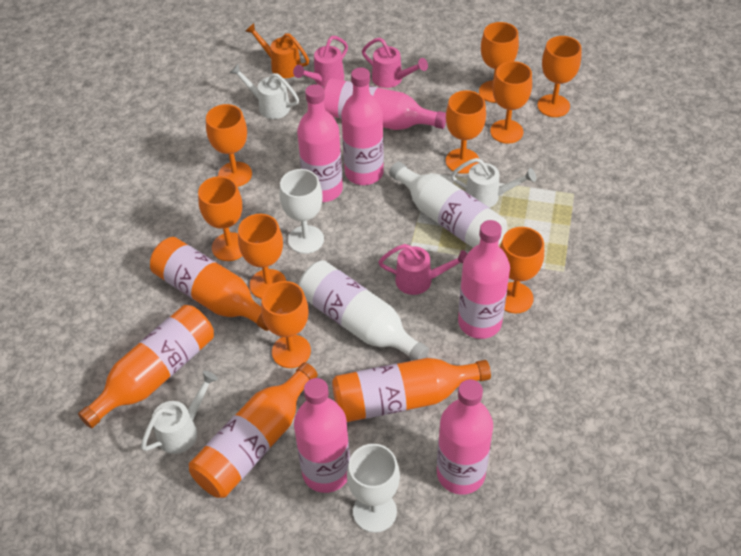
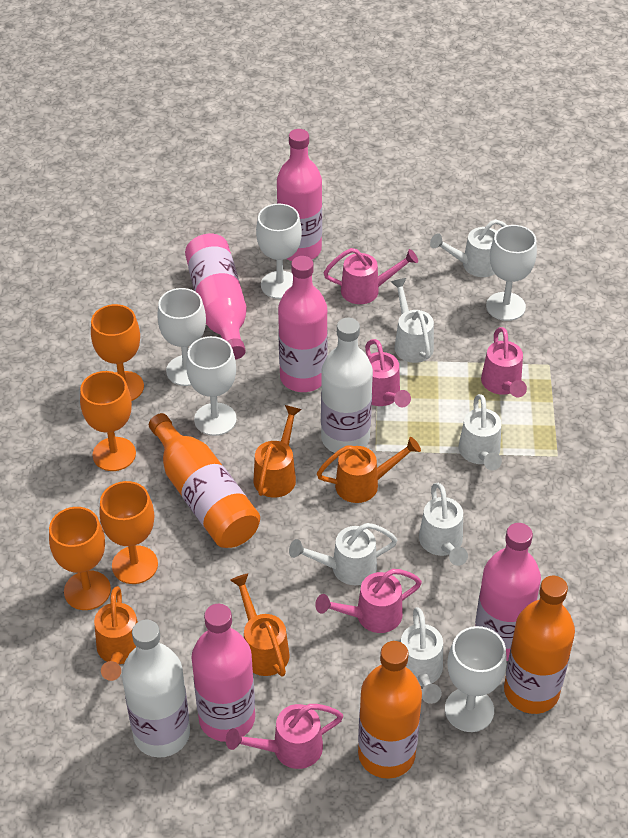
orange bottle: 4 -> 3
orange goblet: 9 -> 4
orange watering can: 1 -> 4
pink bottle: 6 -> 5
pink watering can: 3 -> 5
white goblet: 2 -> 5
white watering can: 3 -> 6

